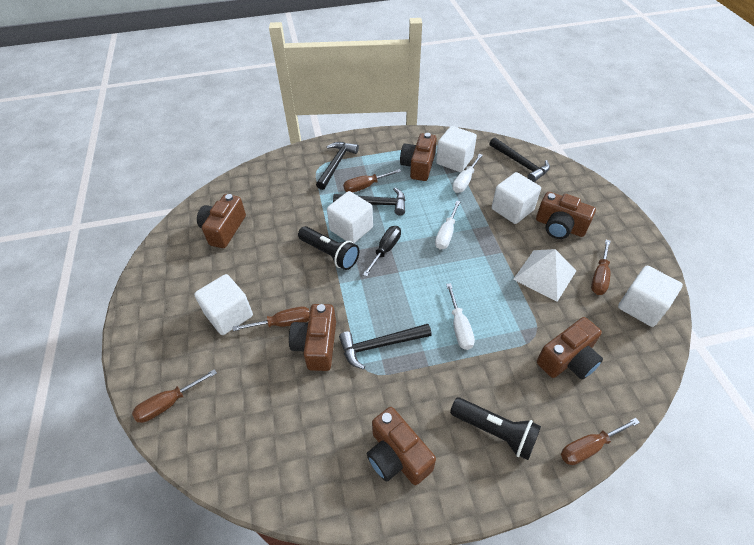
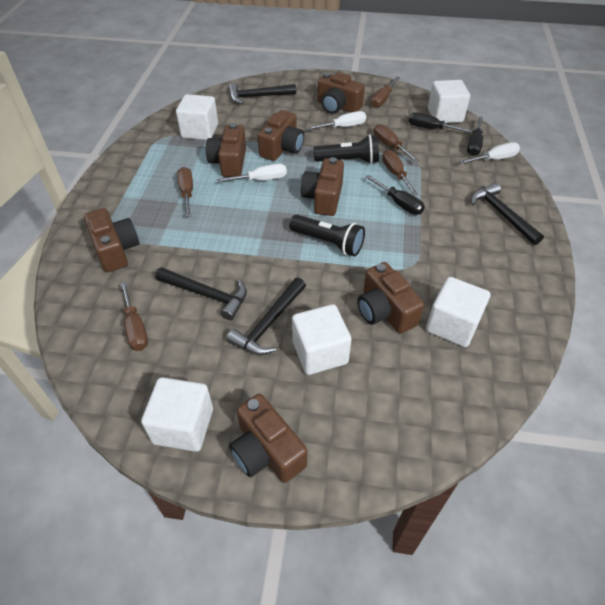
black screwdriver: 1 -> 3
brown camera: 6 -> 7
white pyramid: 1 -> 0

